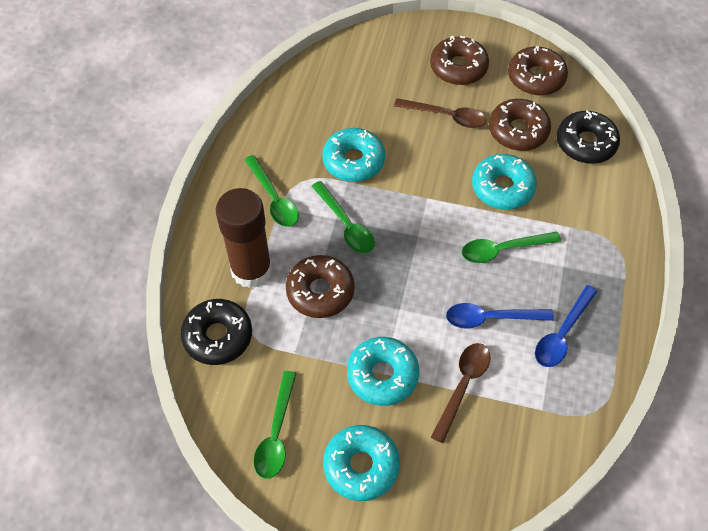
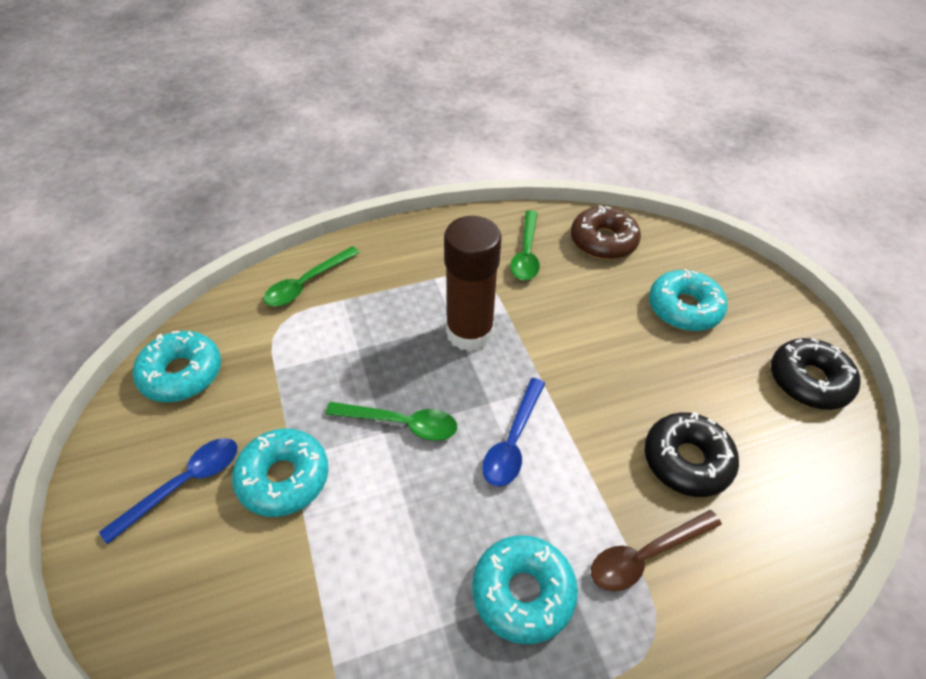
brown donut: 4 -> 1
brown spoon: 2 -> 1
green spoon: 4 -> 3

